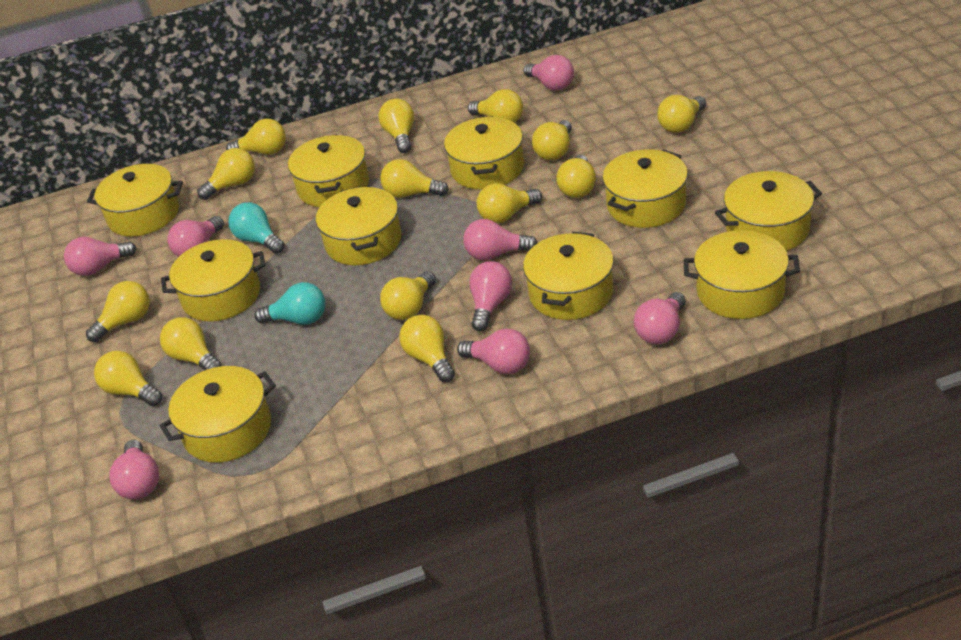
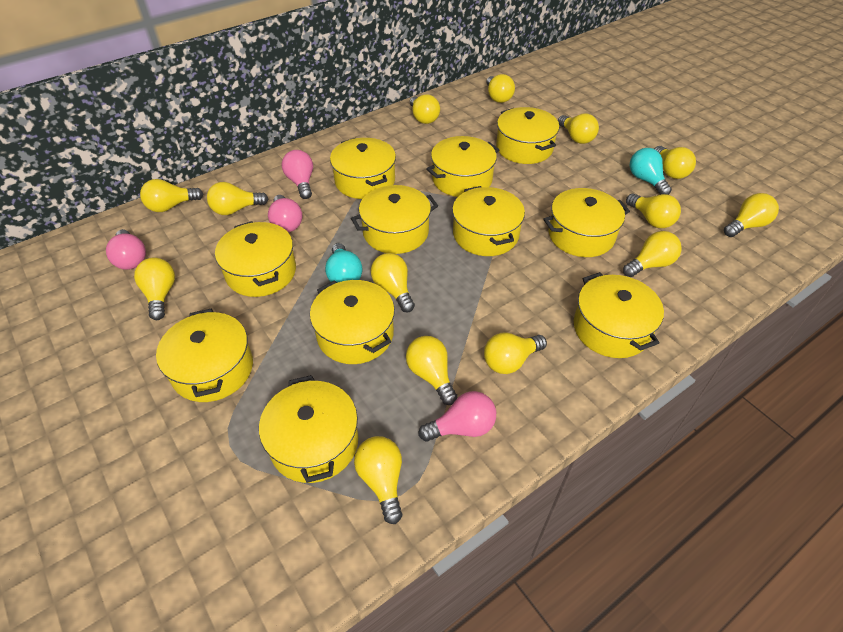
pink light bulb: 8 -> 4
yellow pot: 10 -> 11

